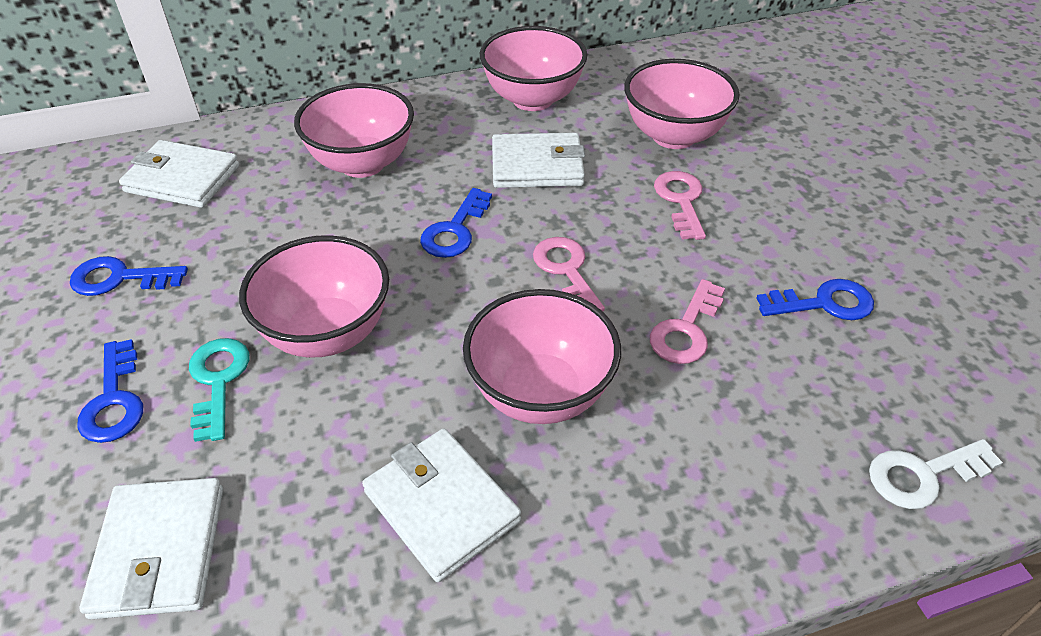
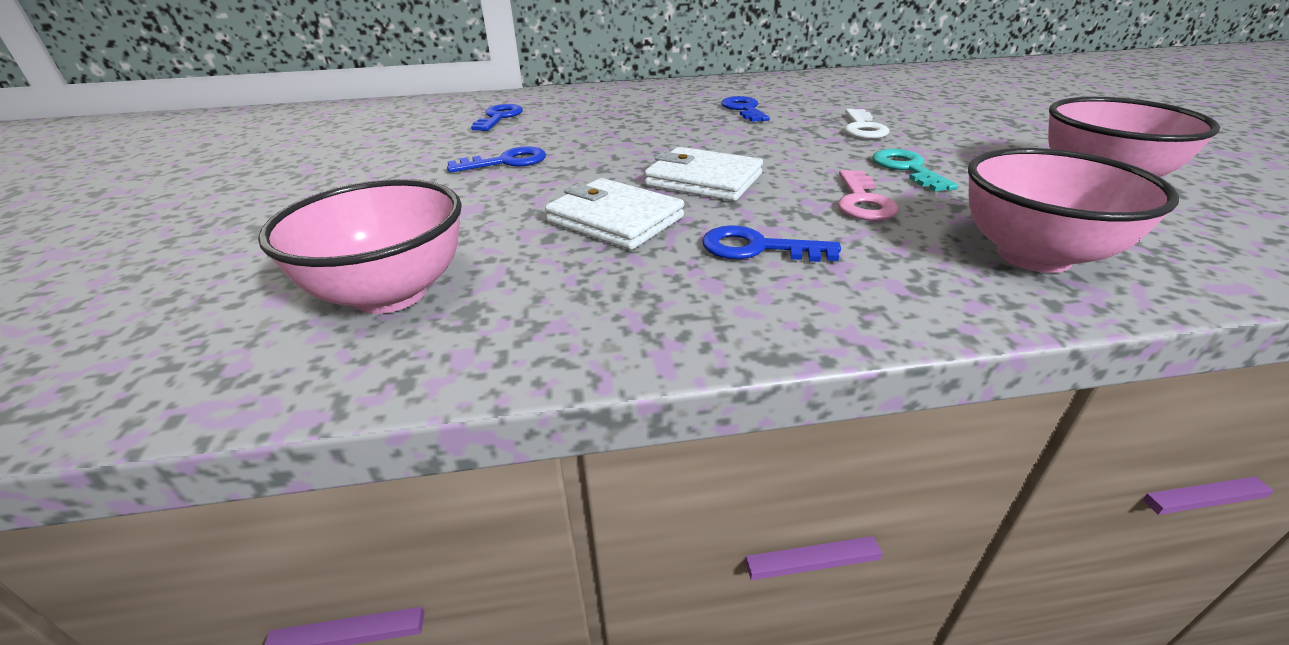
pink bowl: 5 -> 3
pink key: 3 -> 1
white wallet: 4 -> 2

